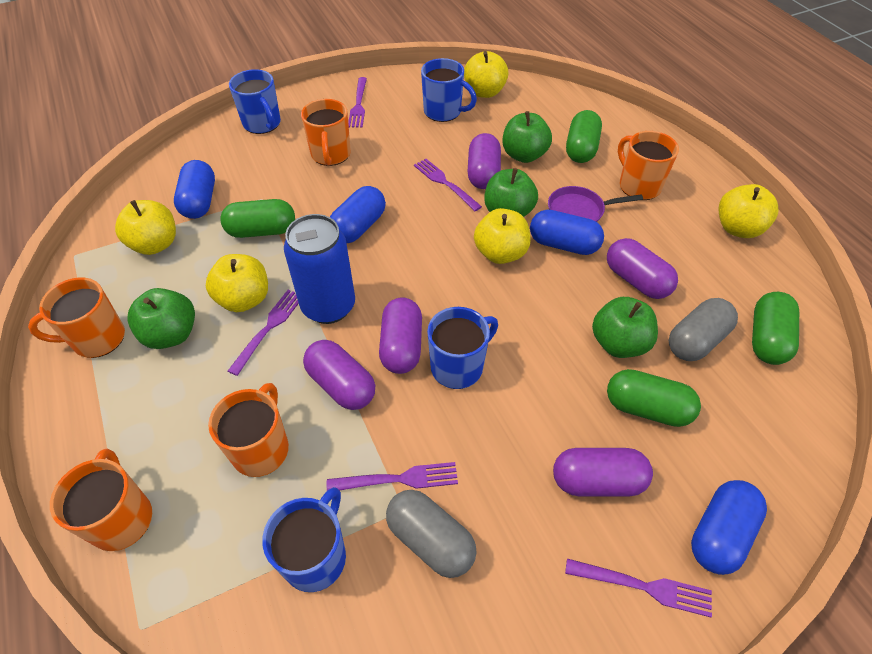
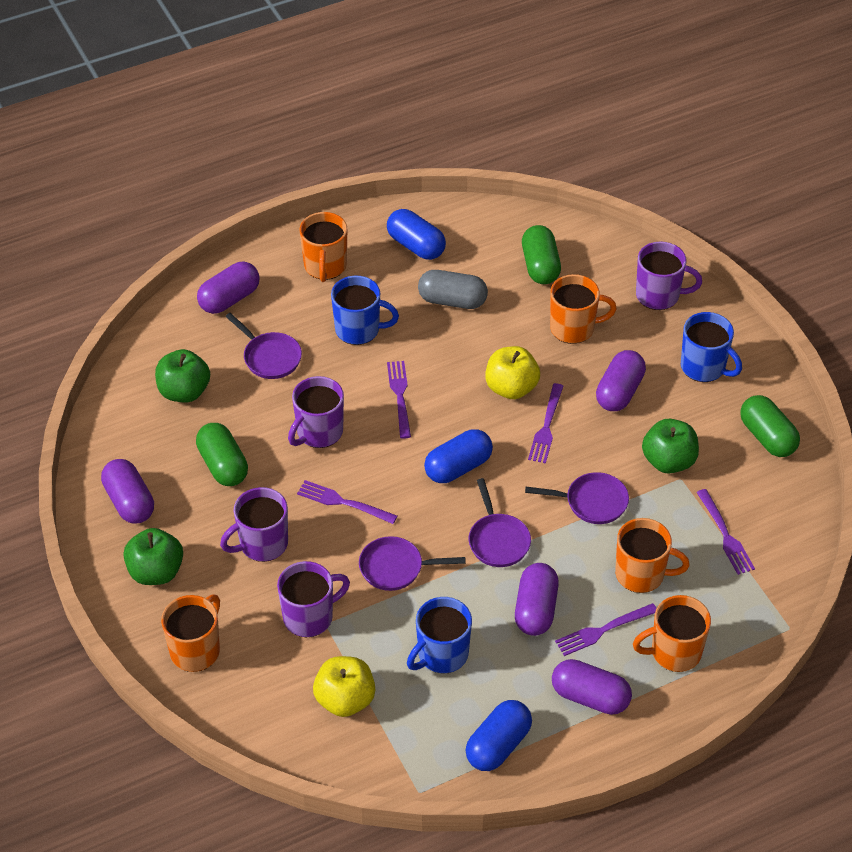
blue can: 1 -> 0
blue capsule: 4 -> 3
blue mug: 4 -> 3
green apple: 4 -> 3
green capsule: 4 -> 3
grey capsule: 2 -> 1
purple mug: 0 -> 4
purple pan: 1 -> 4
yellow apple: 5 -> 2

